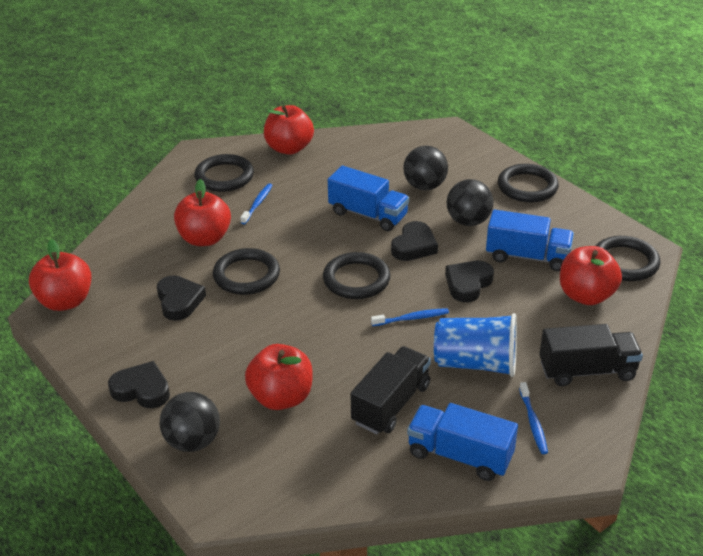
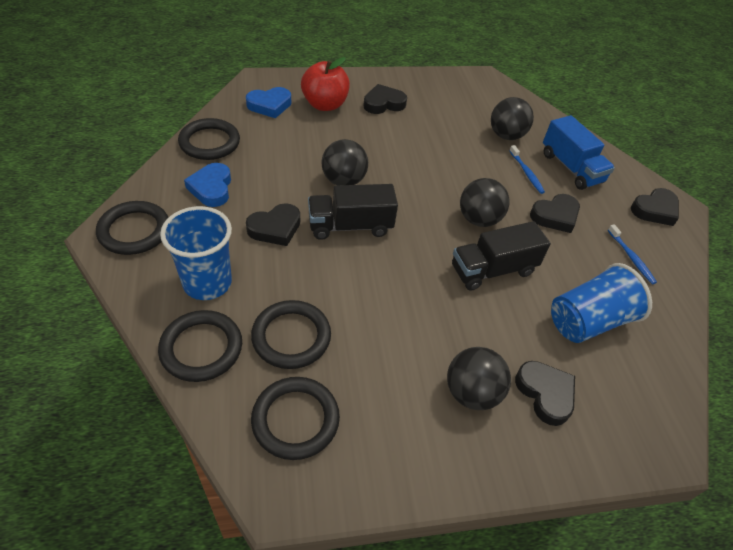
black ball: 3 -> 4
black heart: 4 -> 5
blue cup: 1 -> 2
blue heart: 0 -> 2
blue toothbrush: 3 -> 2
blue truck: 3 -> 1
red apple: 5 -> 1

